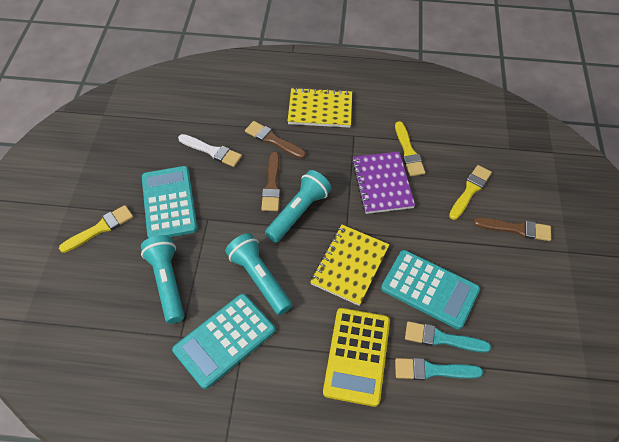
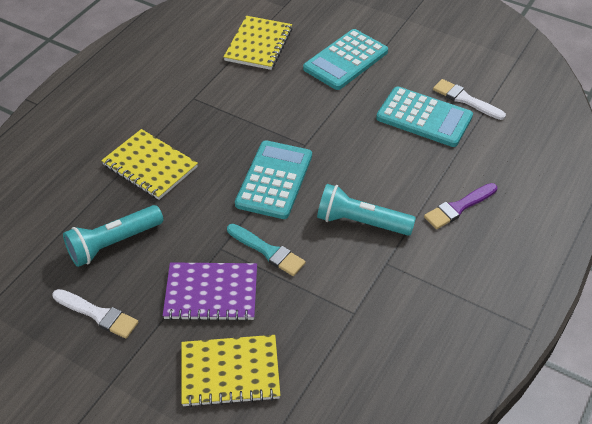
brown brush: 3 -> 0
purple brush: 0 -> 1
turquoise brush: 2 -> 1
turquoise flashlight: 3 -> 2
white brush: 1 -> 2
yellow brush: 3 -> 0
yellow calculator: 1 -> 0
yellow notebook: 2 -> 3

